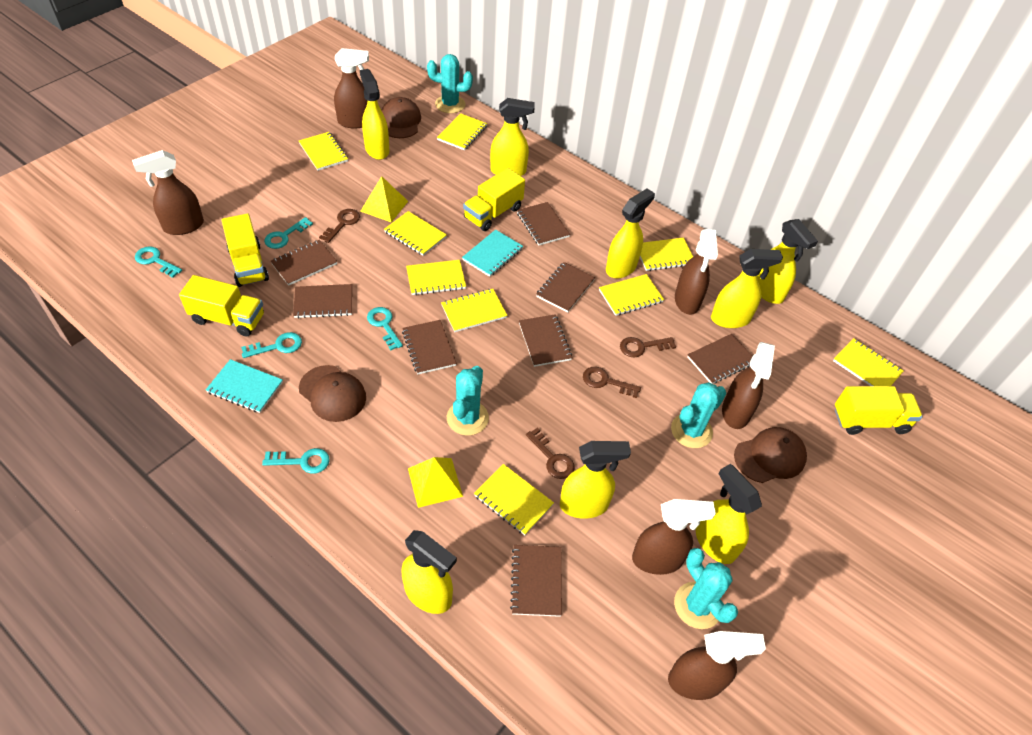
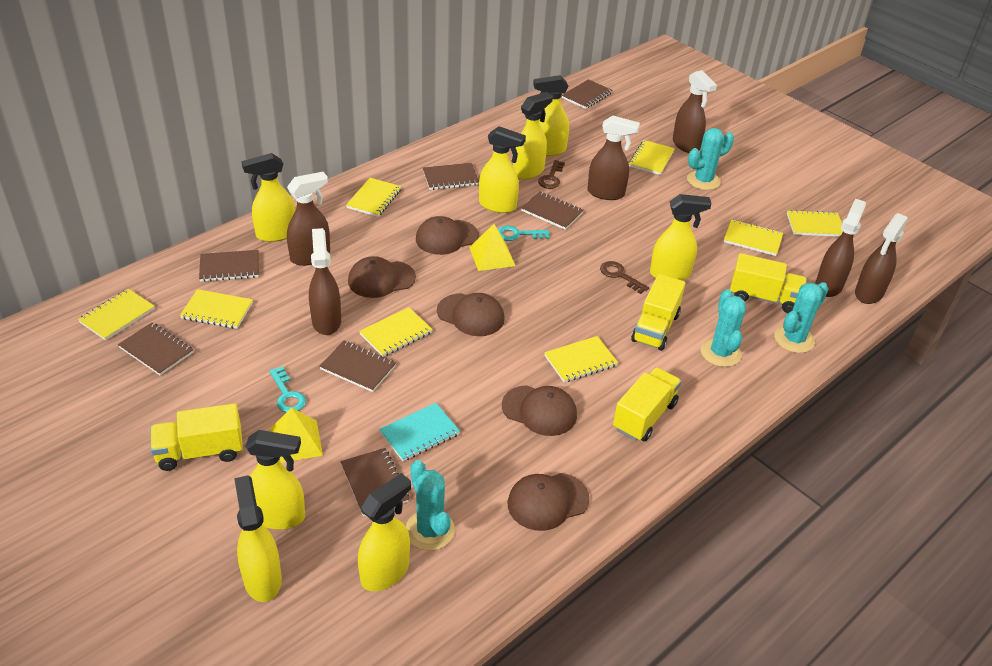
brown cap: 3 -> 5
brown key: 4 -> 2
brown notebook: 8 -> 7
turquoise key: 5 -> 2
turquoise notebook: 2 -> 1
yellow notebook: 9 -> 8

